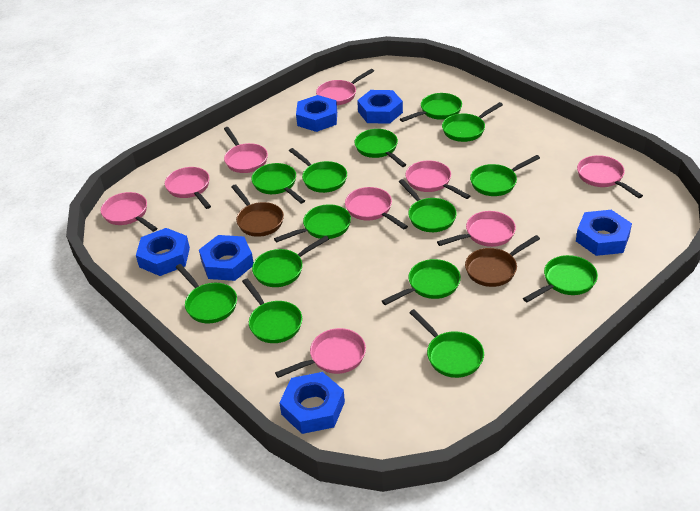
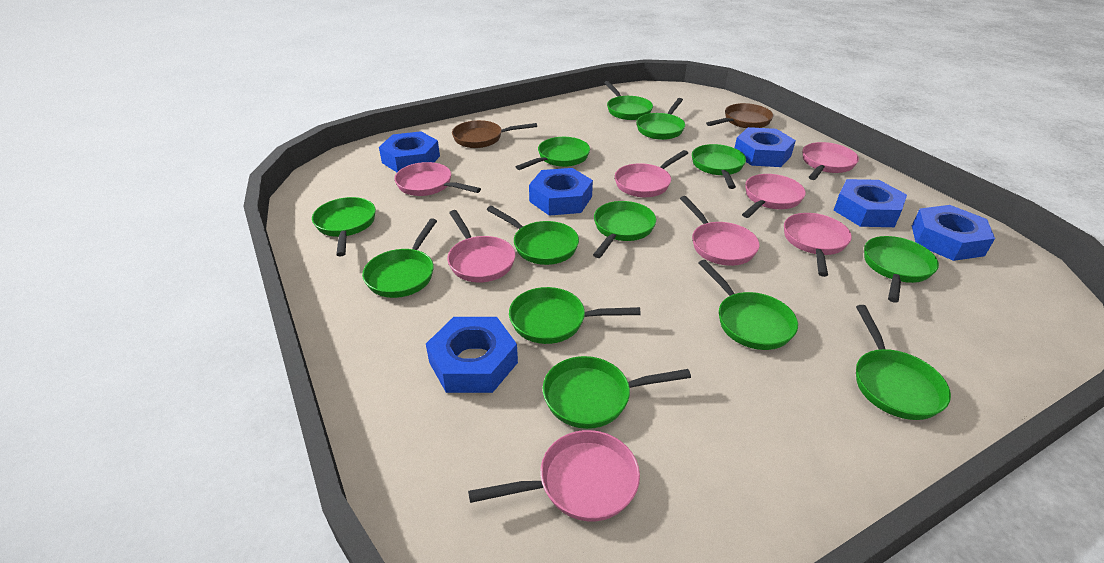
green pan: 14 -> 13
pink pan: 9 -> 8

